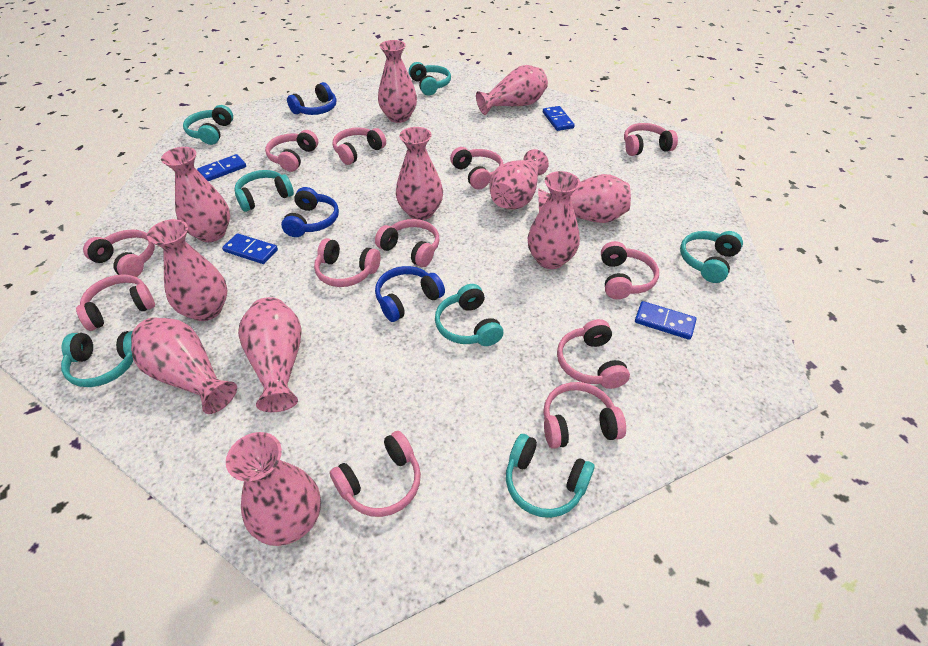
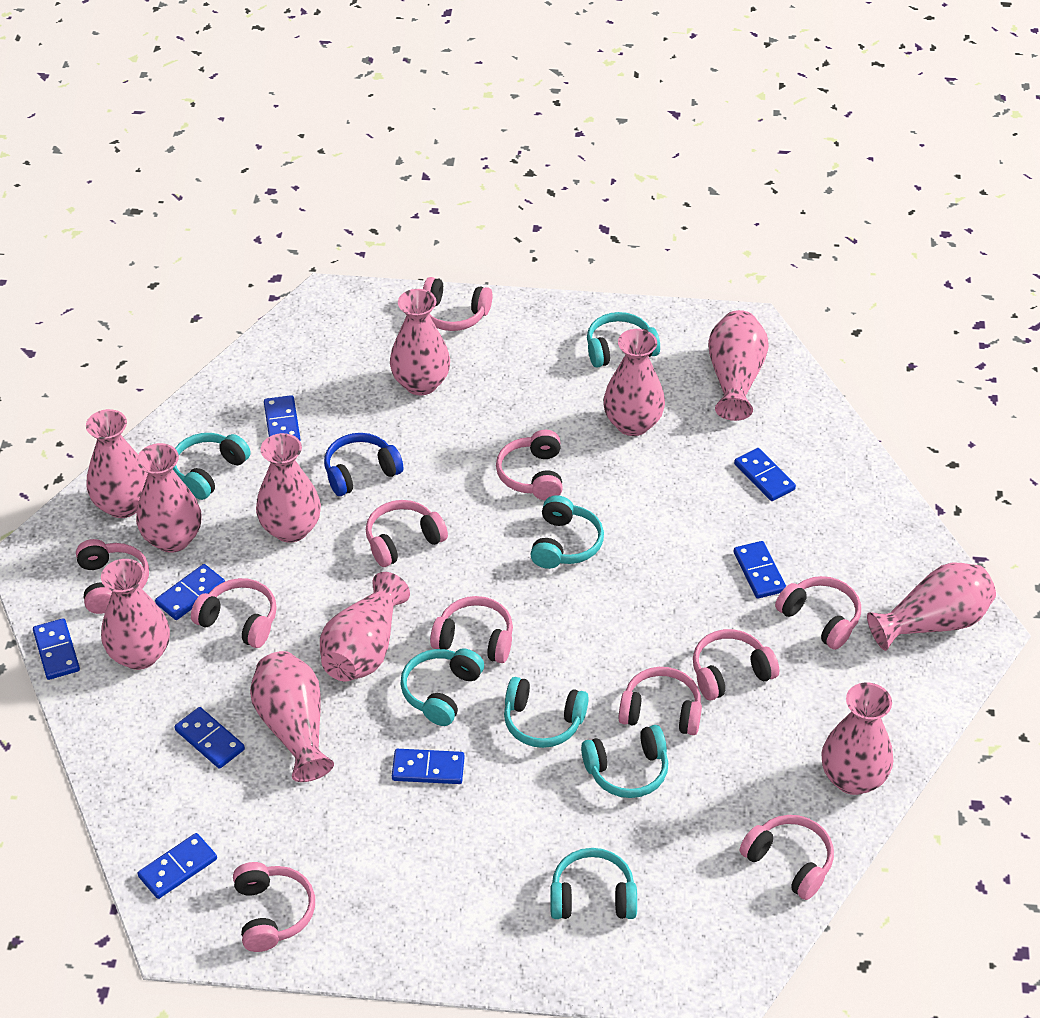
blue domino: 4 -> 8
blue headphones: 3 -> 1
pink headphones: 12 -> 11

